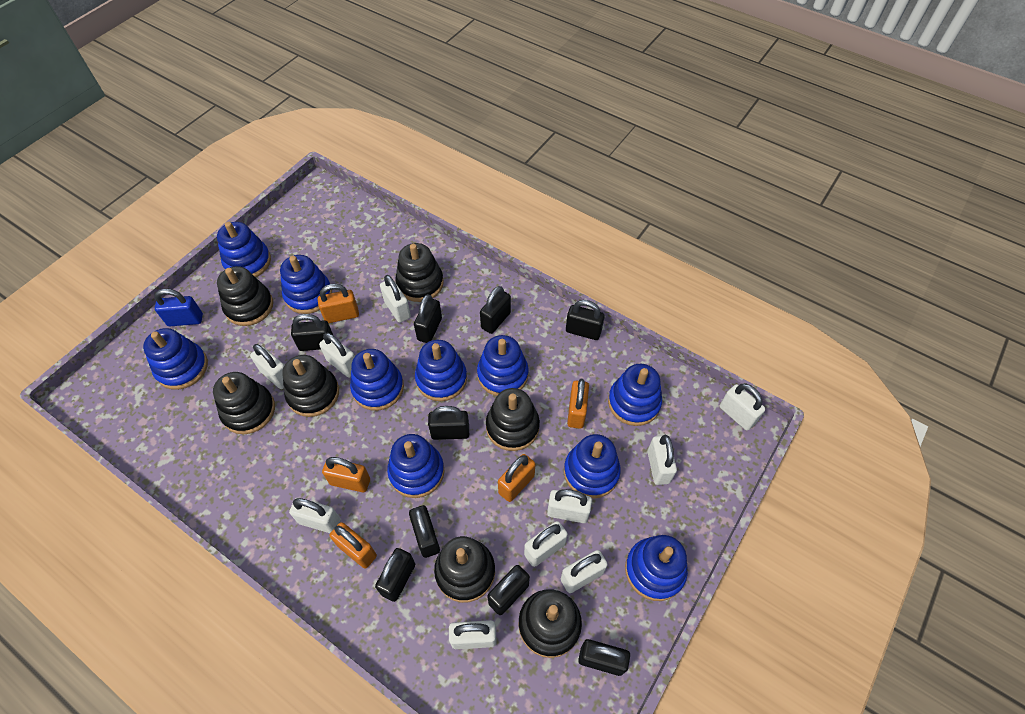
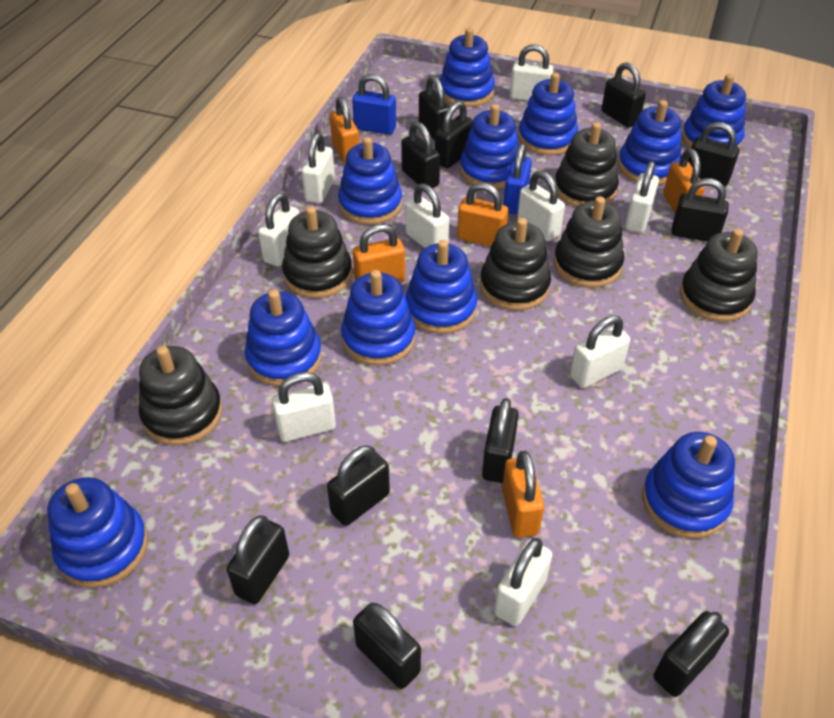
black padlock: 9 -> 11
black stacking toy: 7 -> 6
blue padlock: 1 -> 2
blue stacking toy: 10 -> 11
white padlock: 10 -> 9

